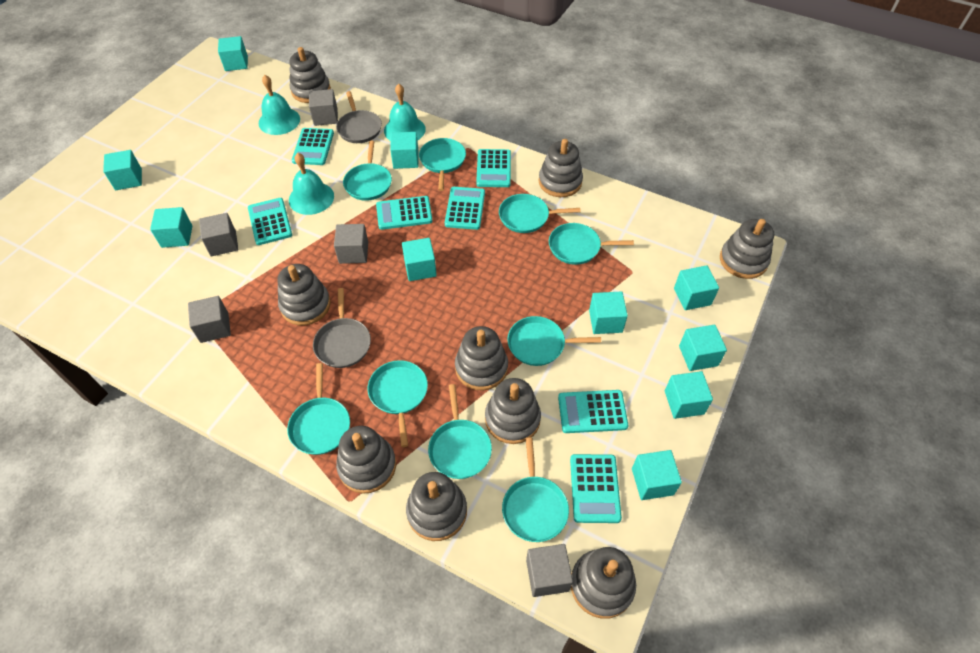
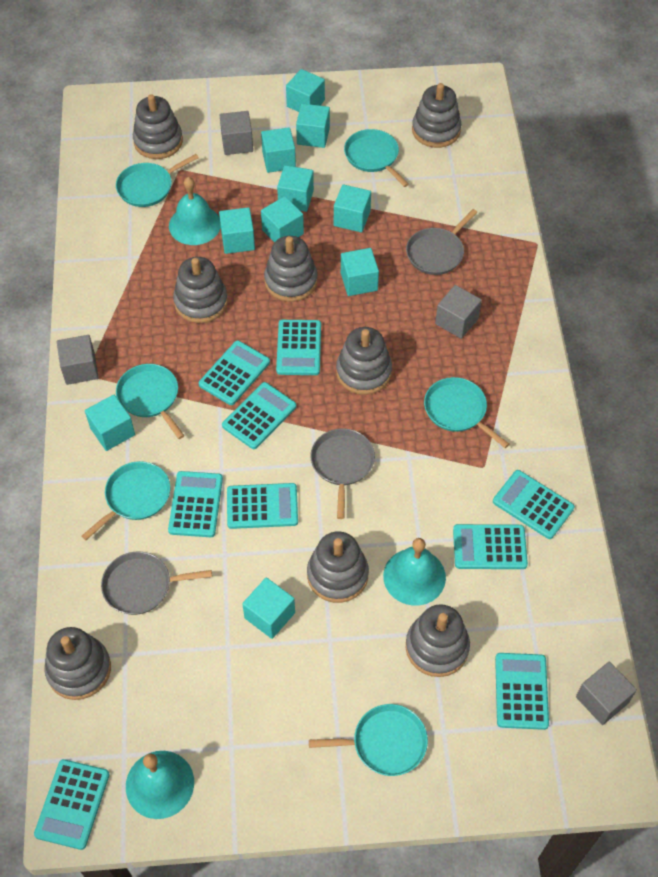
grey cube: 5 -> 4
grey pan: 2 -> 3
grey stacking toy: 9 -> 8
turquoise calculator: 7 -> 9
turquoise pan: 9 -> 6

